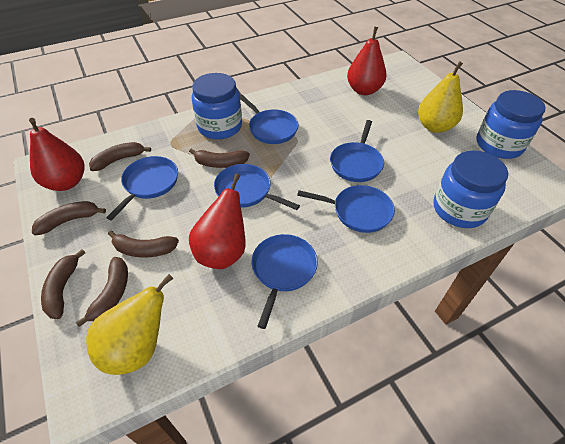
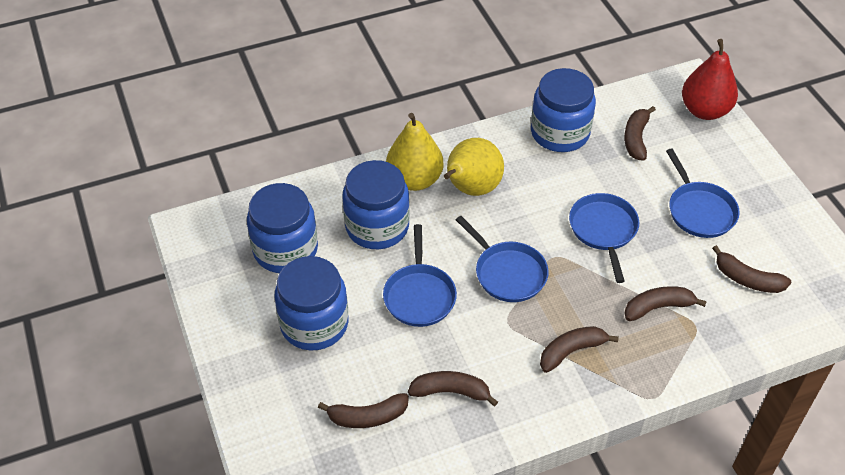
blue jar: 3 -> 4
blue pan: 6 -> 4
red pear: 3 -> 1

